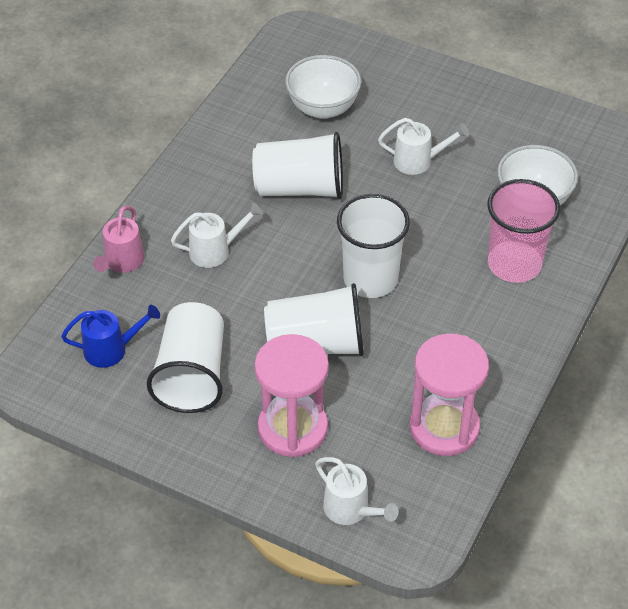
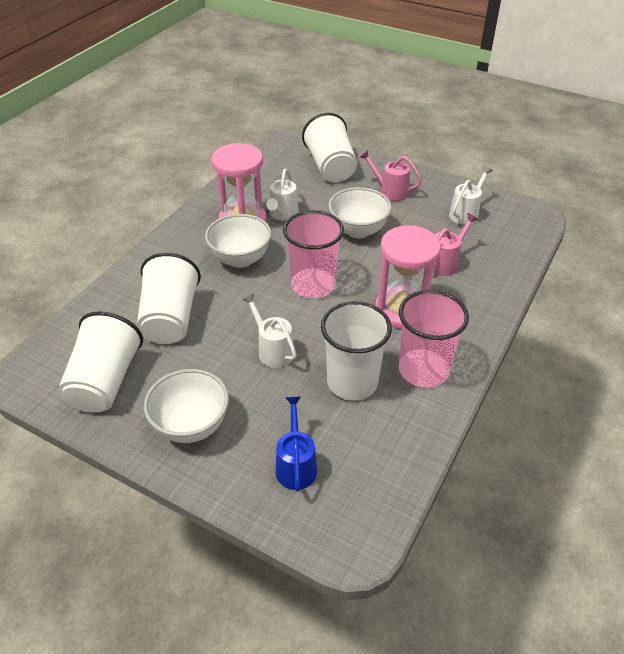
pink cup: 1 -> 2
pink watering can: 1 -> 2
white bowl: 2 -> 3

